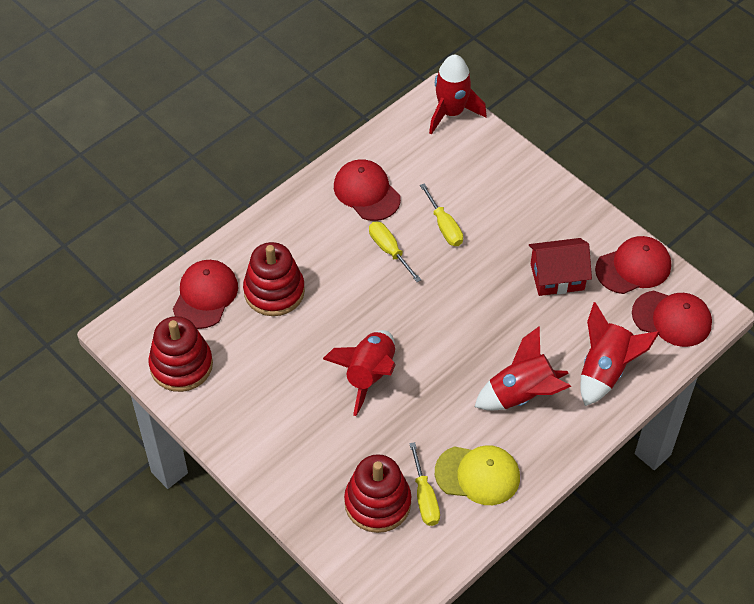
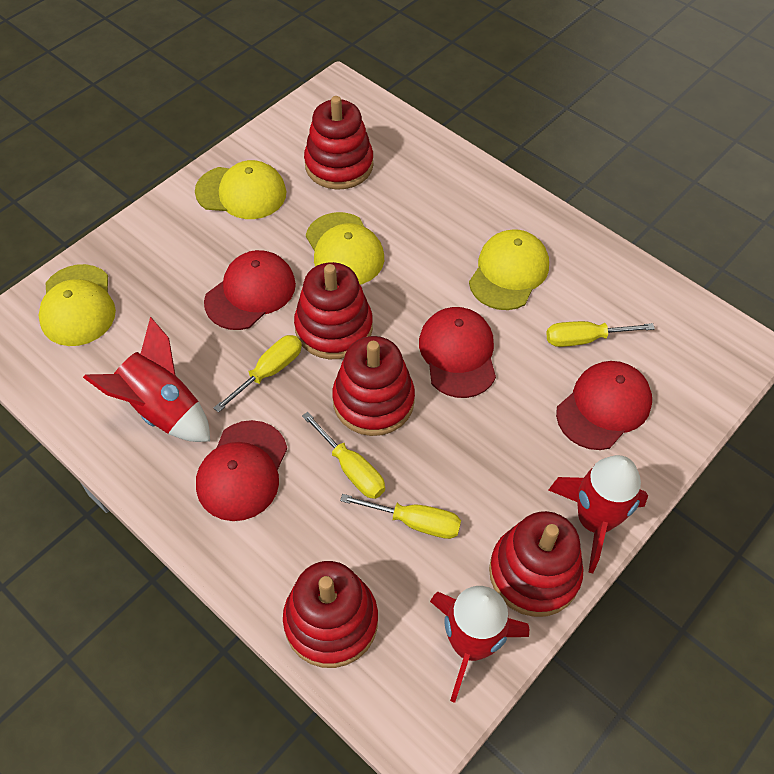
red house: 1 -> 0
red rocket: 4 -> 3
red stacking toy: 3 -> 5
yellow cap: 1 -> 4
yellow screwdriver: 3 -> 4

